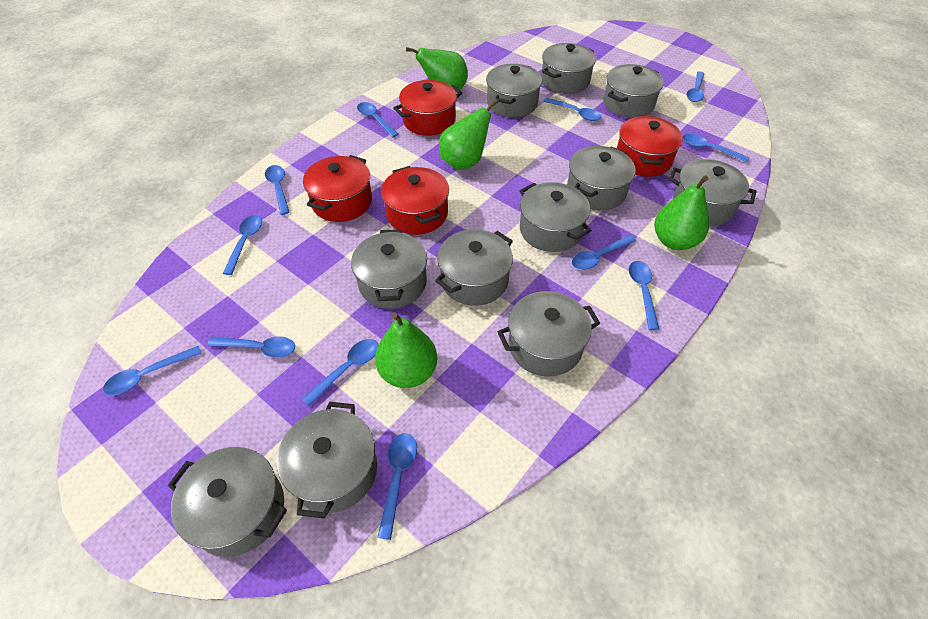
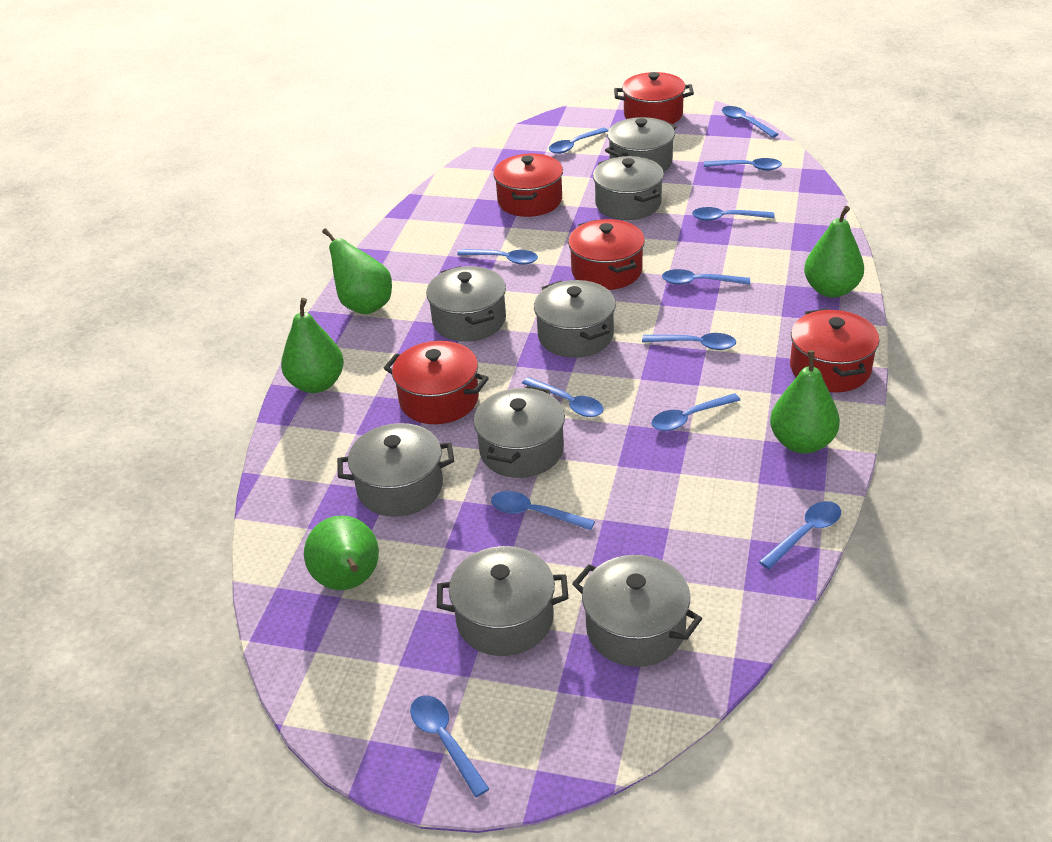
green pear: 4 -> 5
grey pot: 11 -> 8
red pot: 4 -> 5

